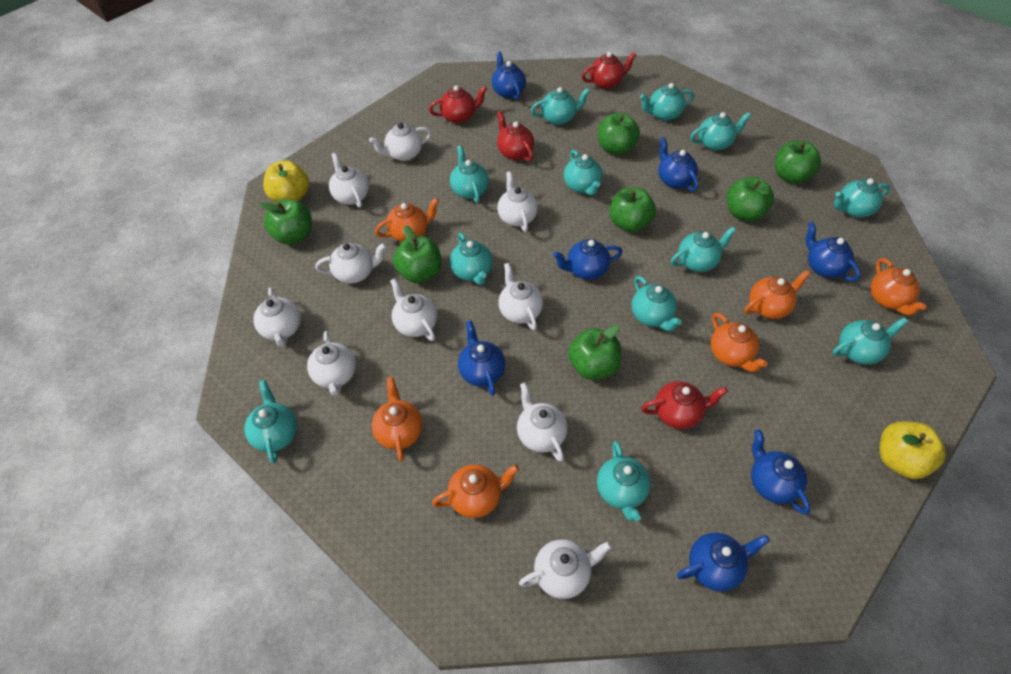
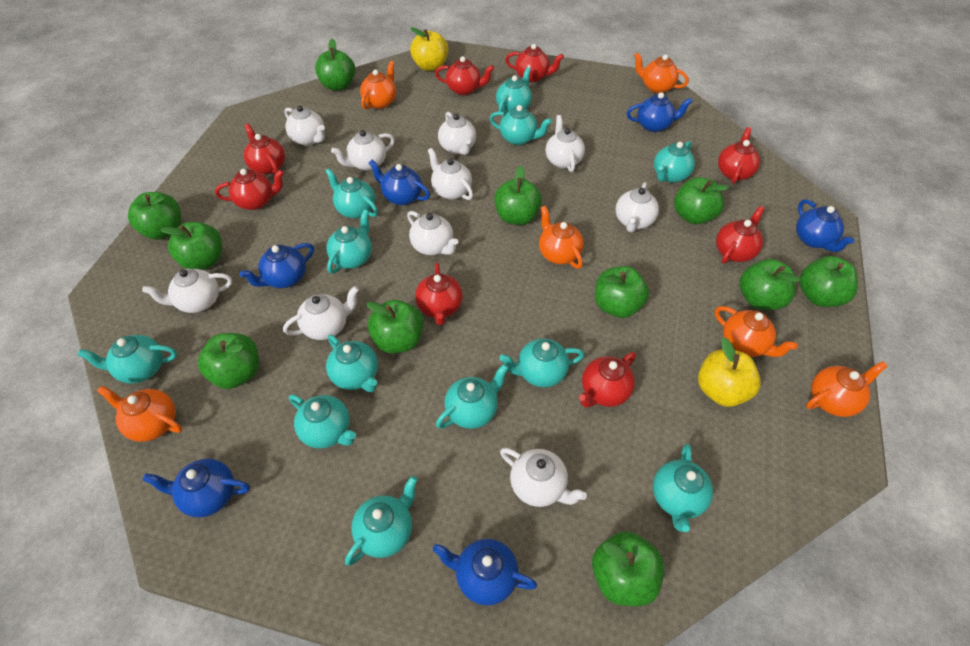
blue teapot: 7 -> 6
green apple: 7 -> 11
red teapot: 4 -> 8

